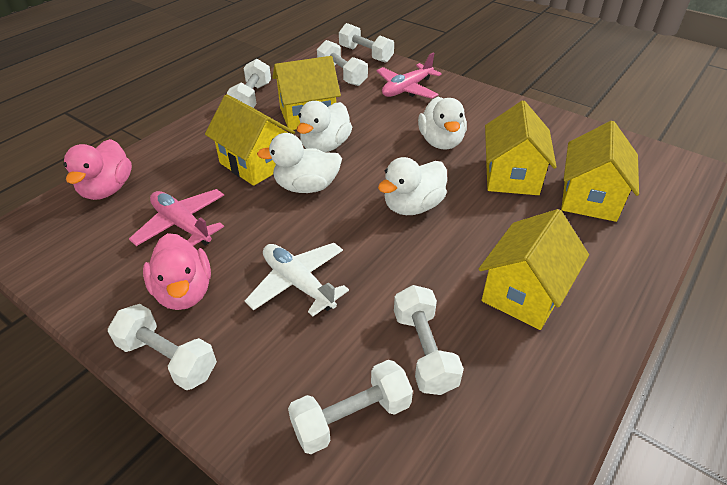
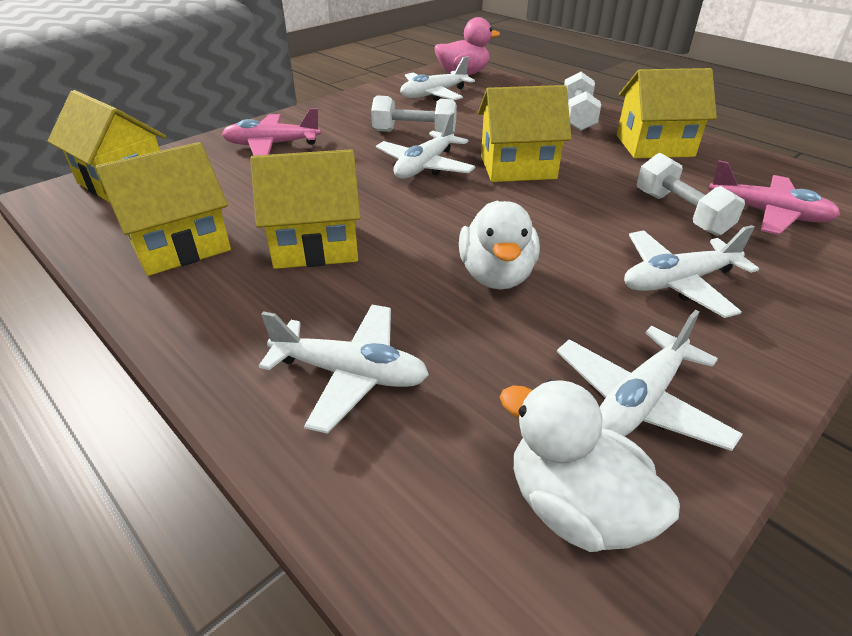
pink duck: 2 -> 1
white duck: 4 -> 2
white dumbbell: 6 -> 3
white plane: 1 -> 5

